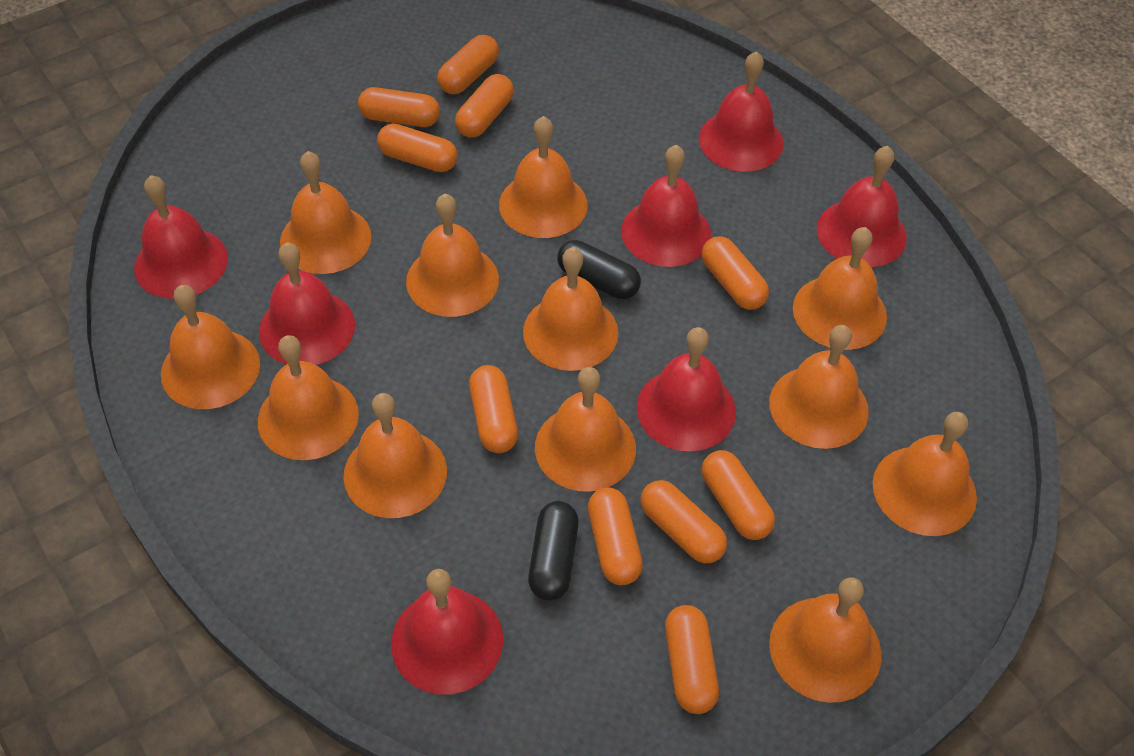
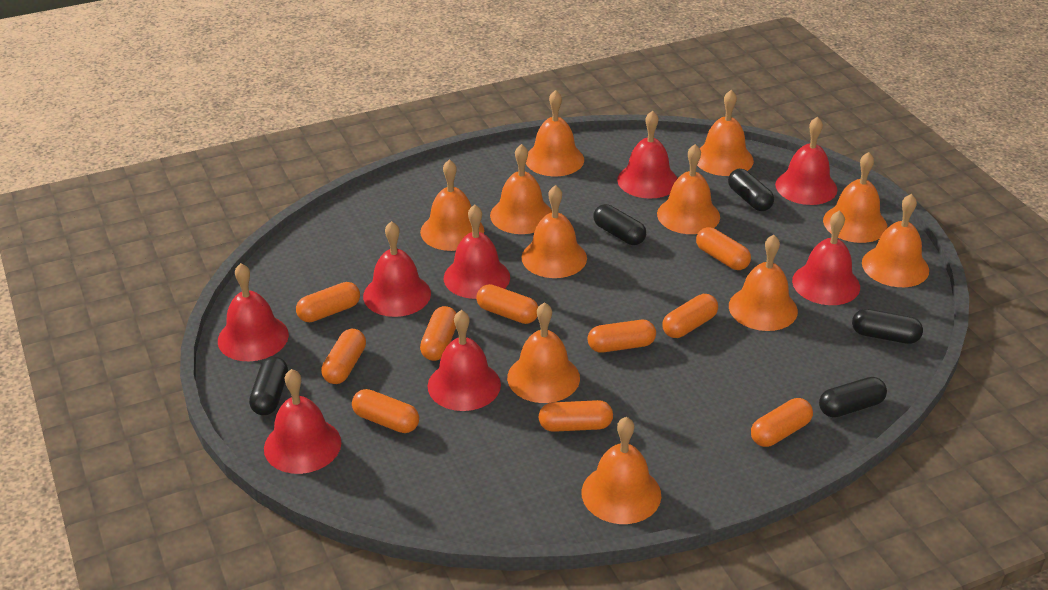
black capsule: 2 -> 5
orange bell: 12 -> 11
red bell: 7 -> 8

